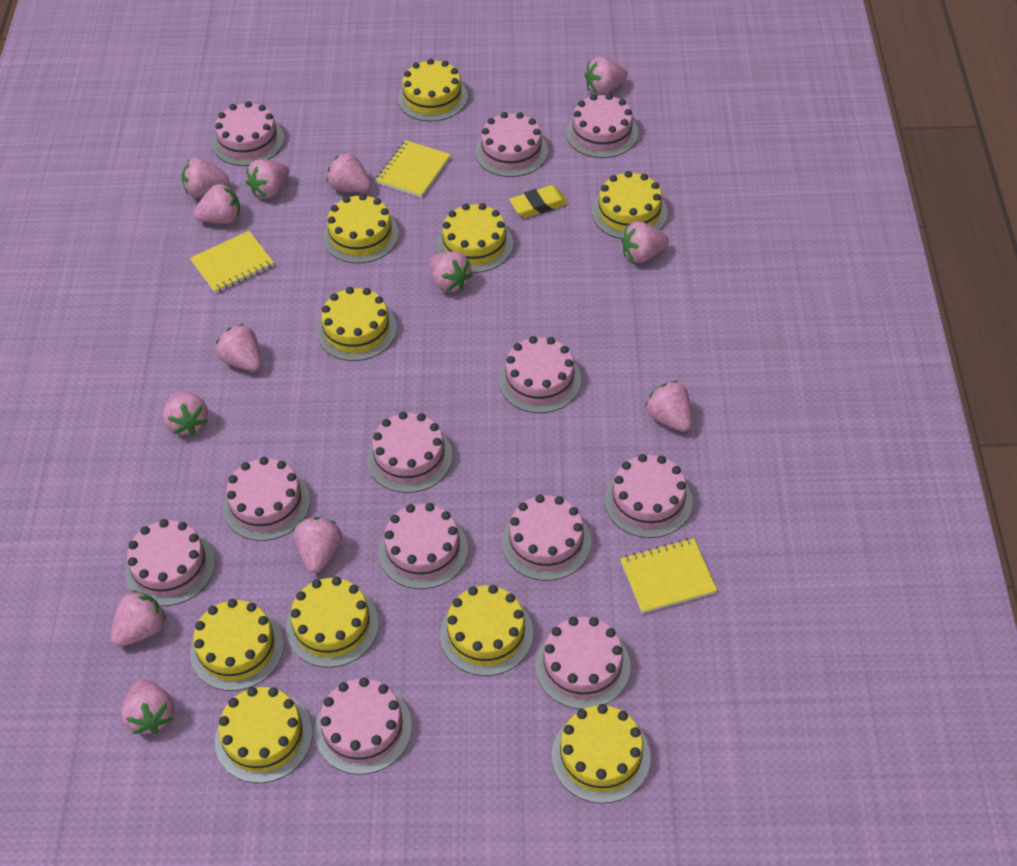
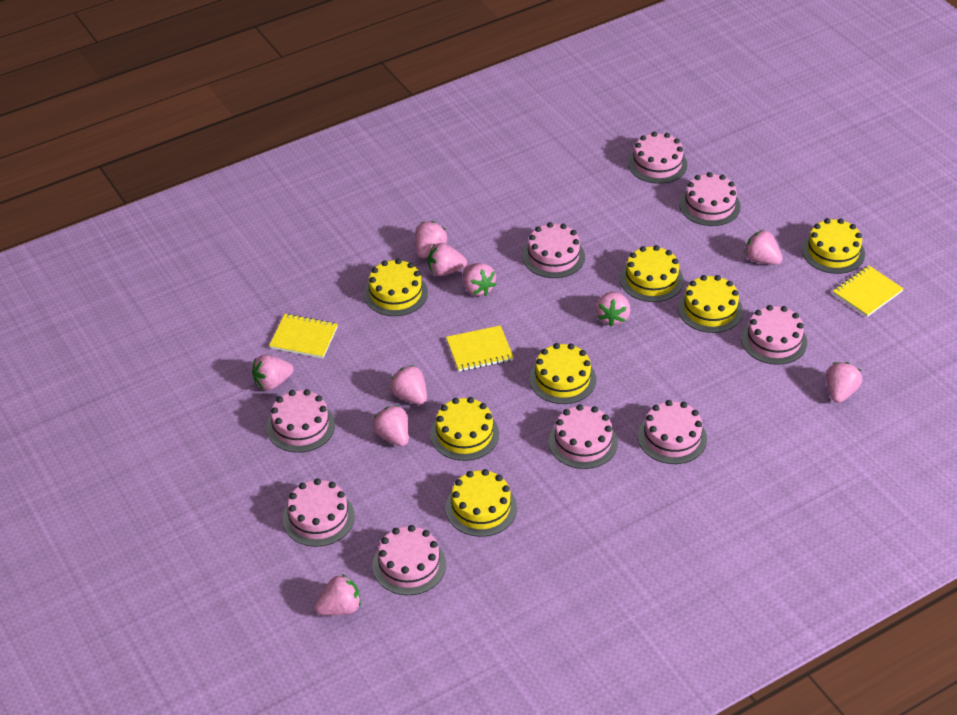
pink cake: 12 -> 9
pink strawberry: 13 -> 10
yellow cake: 10 -> 7
yellow eraser: 1 -> 0

